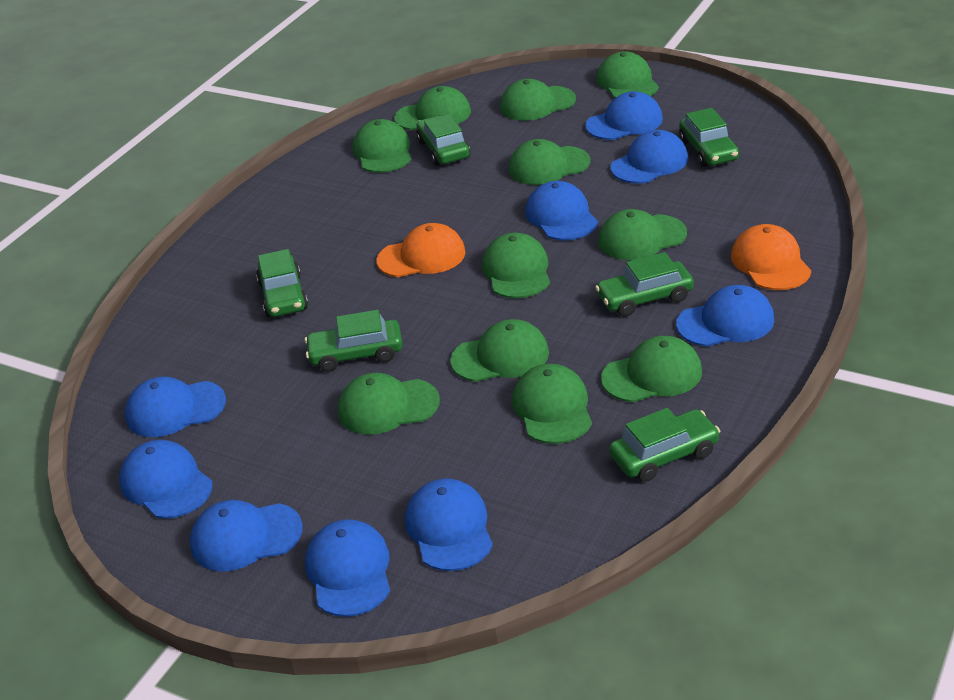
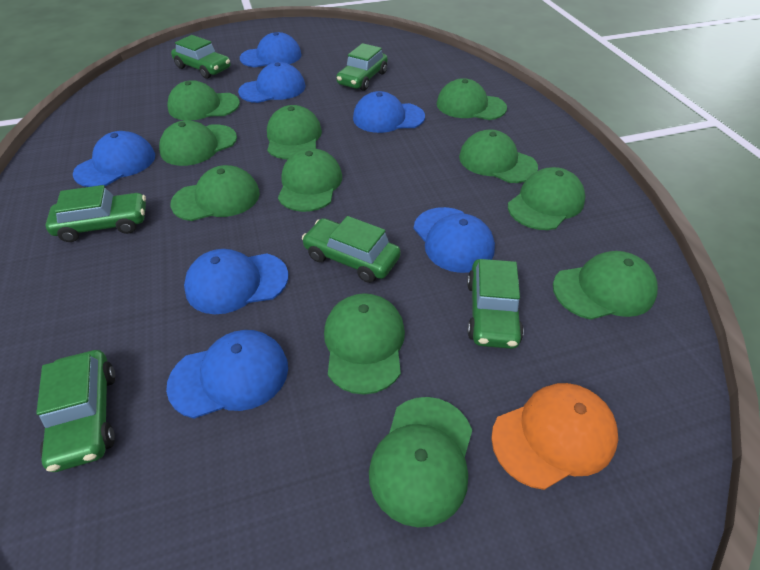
blue cap: 9 -> 7
orange cap: 2 -> 1

